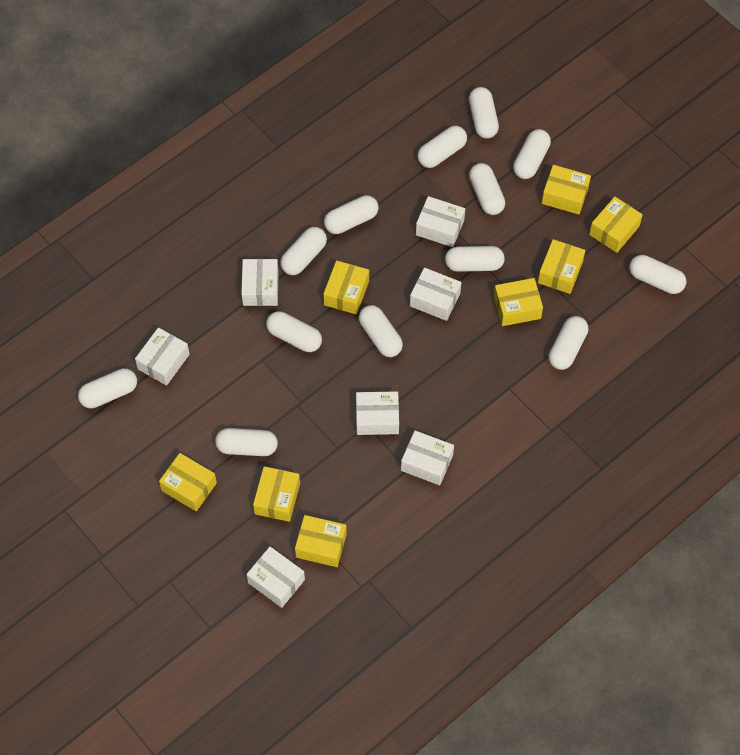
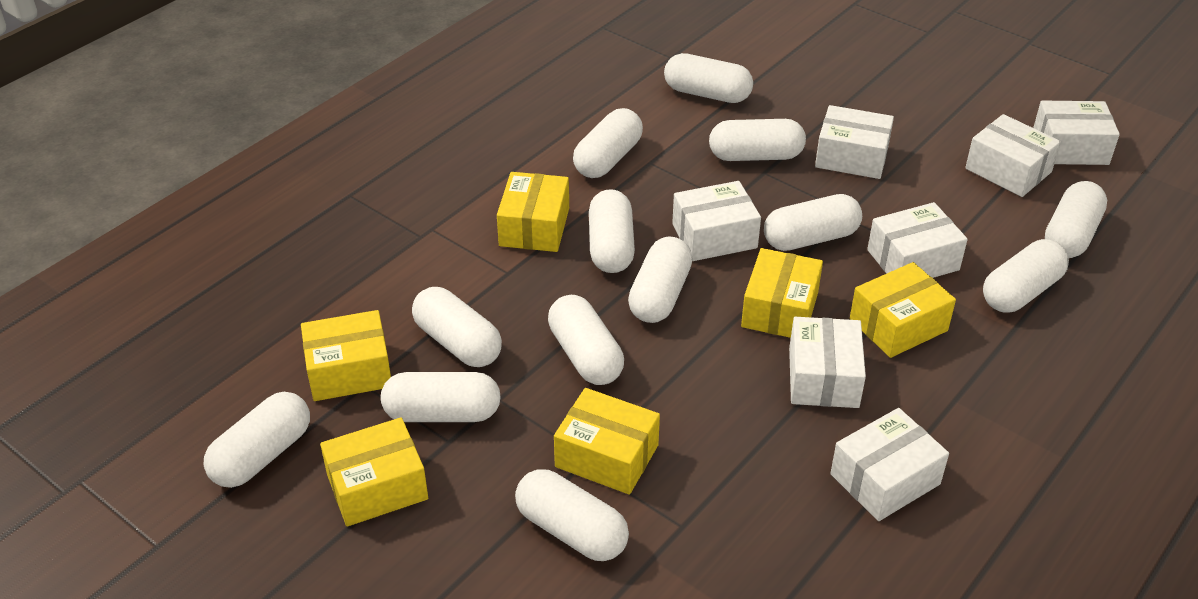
yellow box: 8 -> 6

